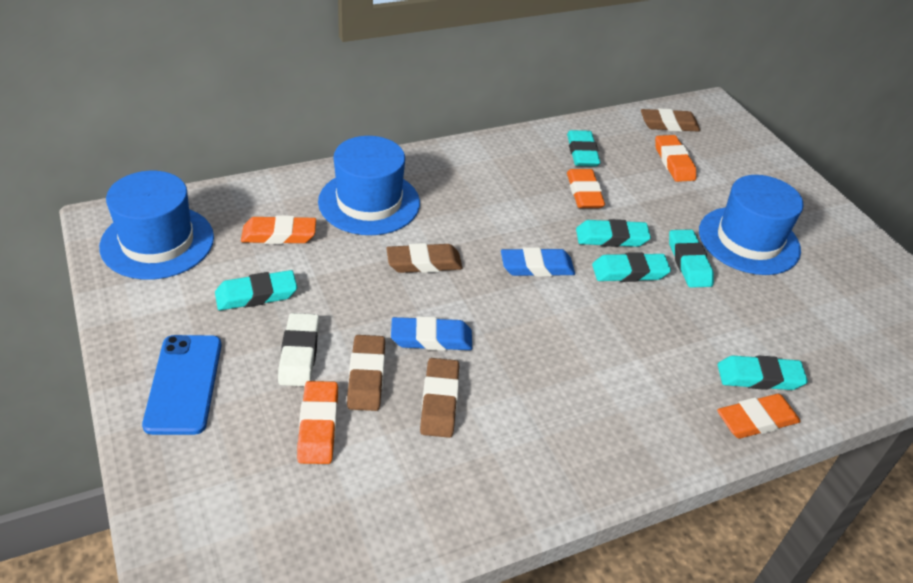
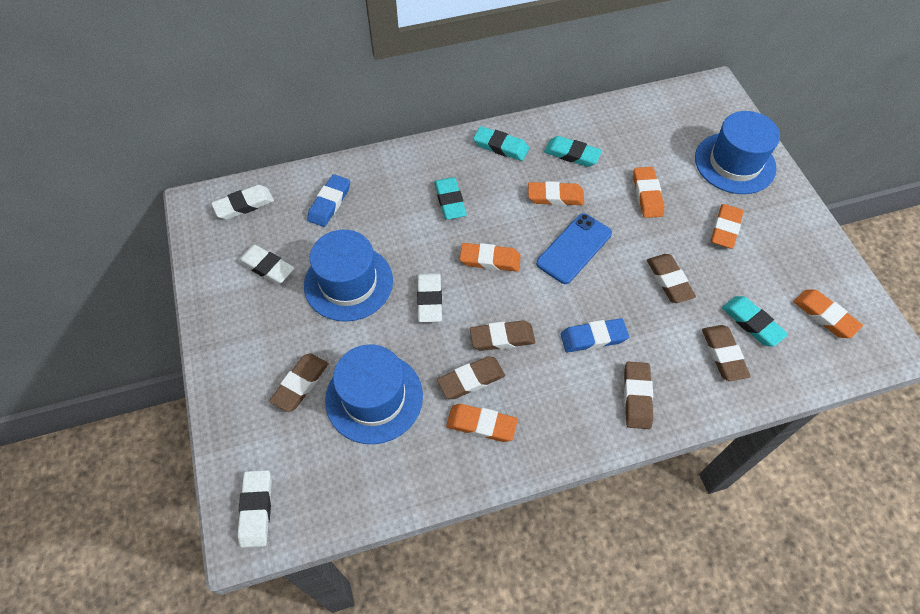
brown eraser: 4 -> 6
orange eraser: 5 -> 6
turquoise eraser: 6 -> 4
white eraser: 1 -> 4

